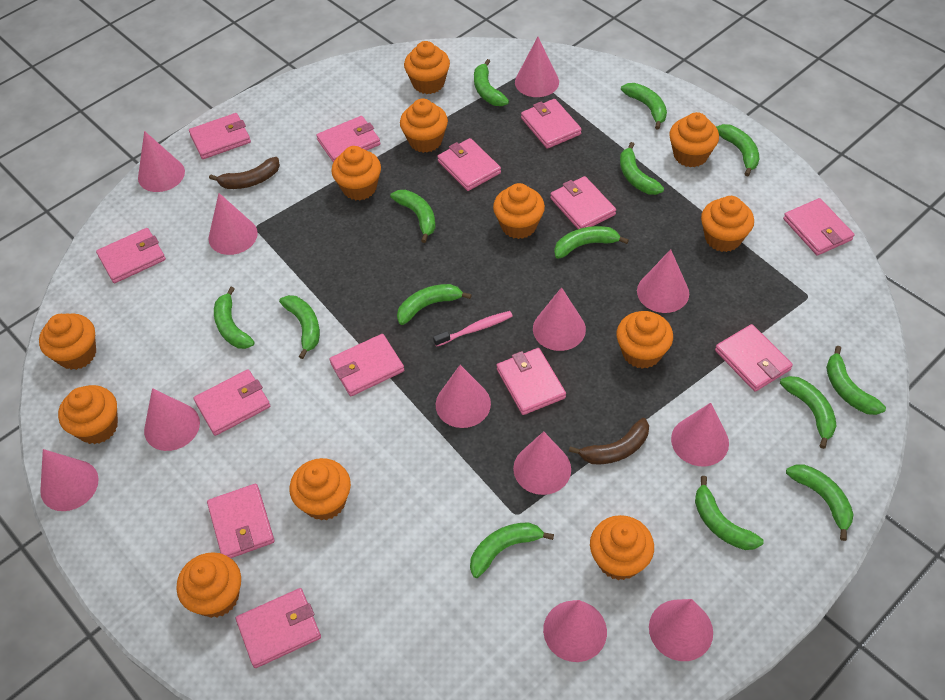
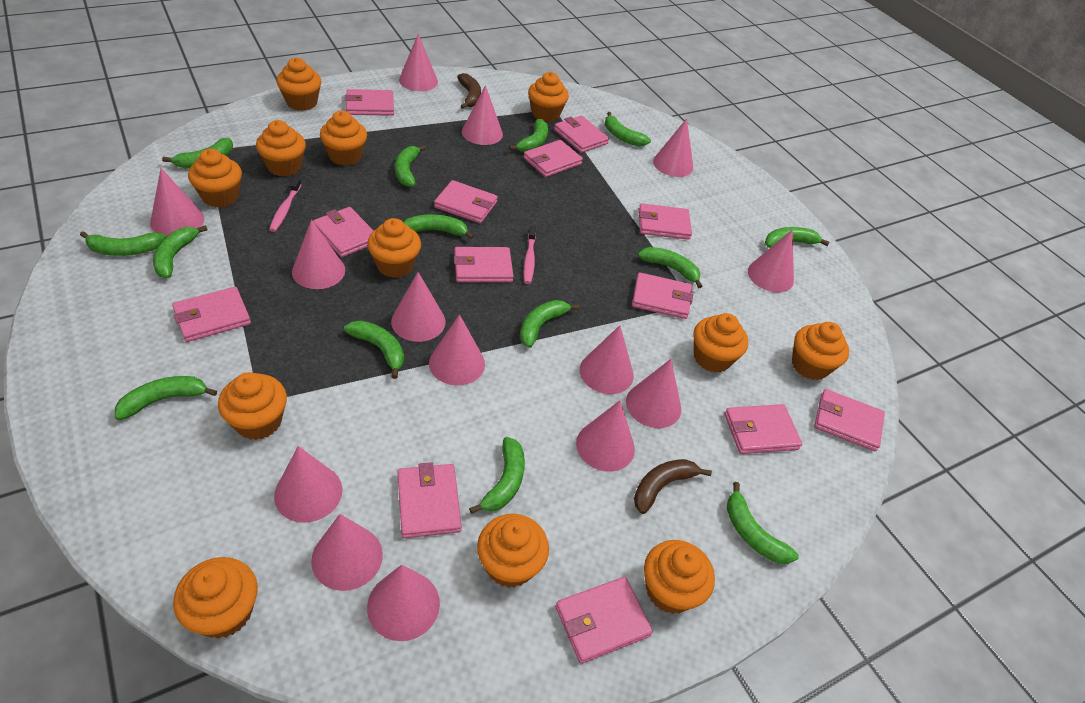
pink cone: 12 -> 14
pink toothbrush: 1 -> 2

